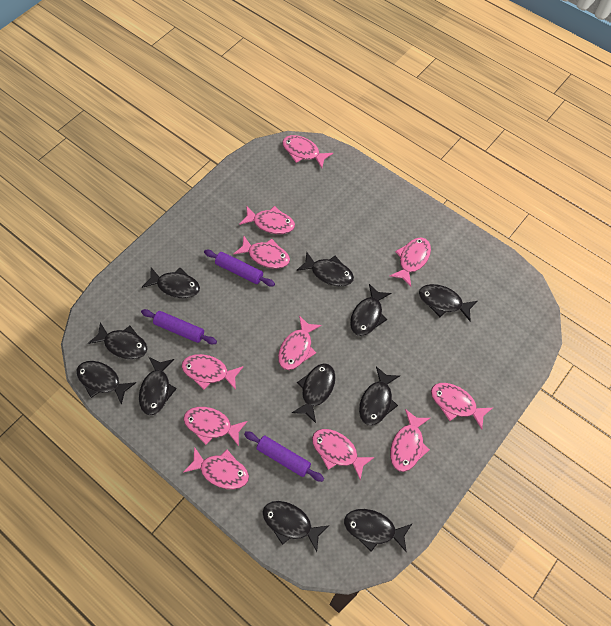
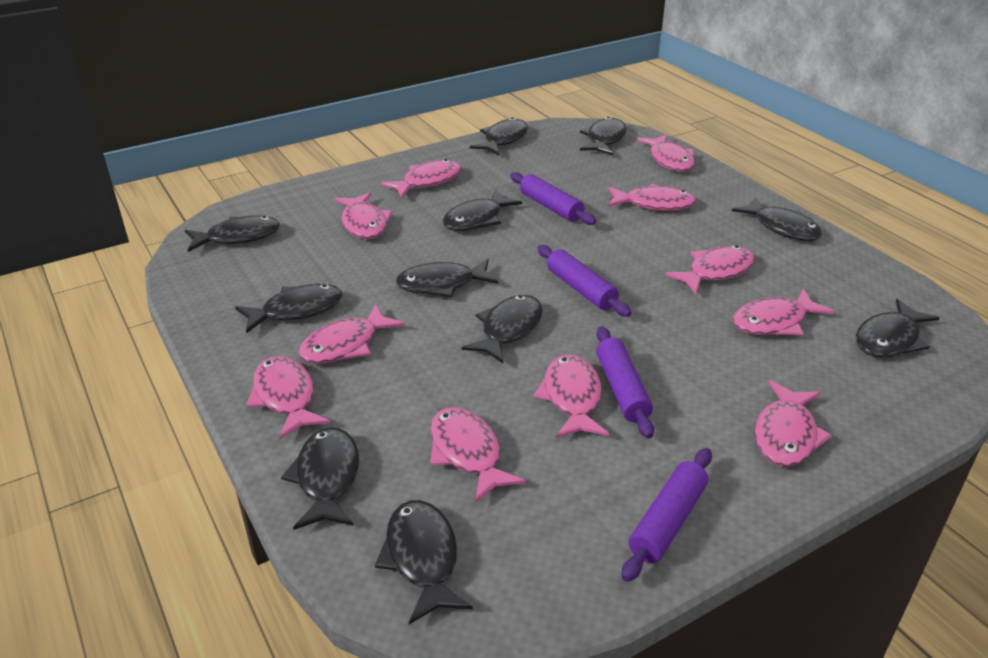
purple rolling pin: 3 -> 4

